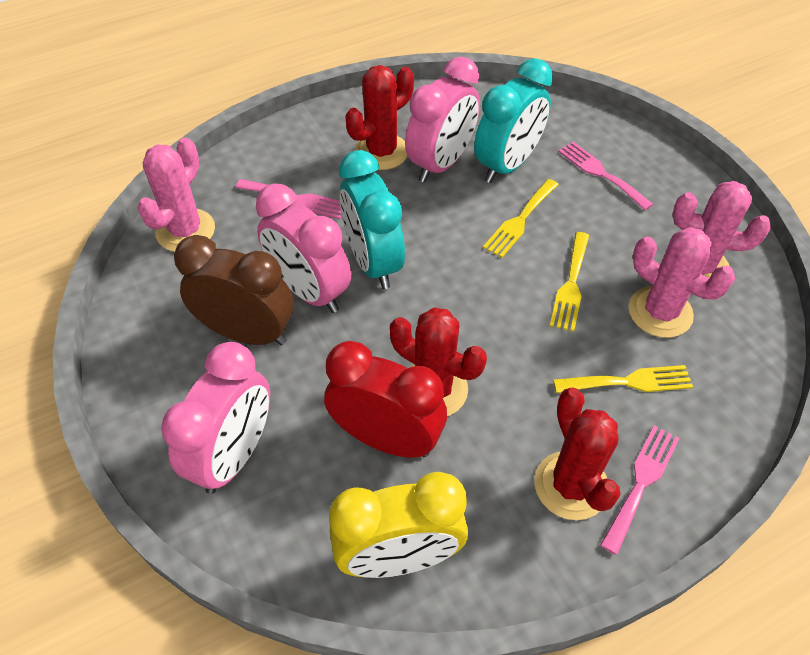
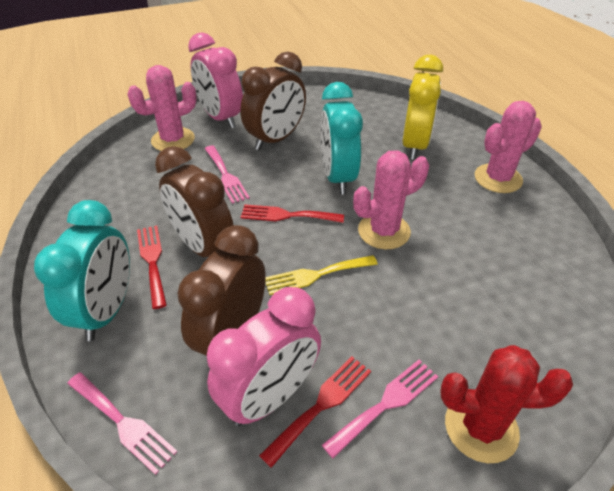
brown clock: 1 -> 3
pink clock: 3 -> 2
red cactus: 3 -> 1
red clock: 1 -> 0
red fork: 0 -> 3
yellow fork: 3 -> 1

